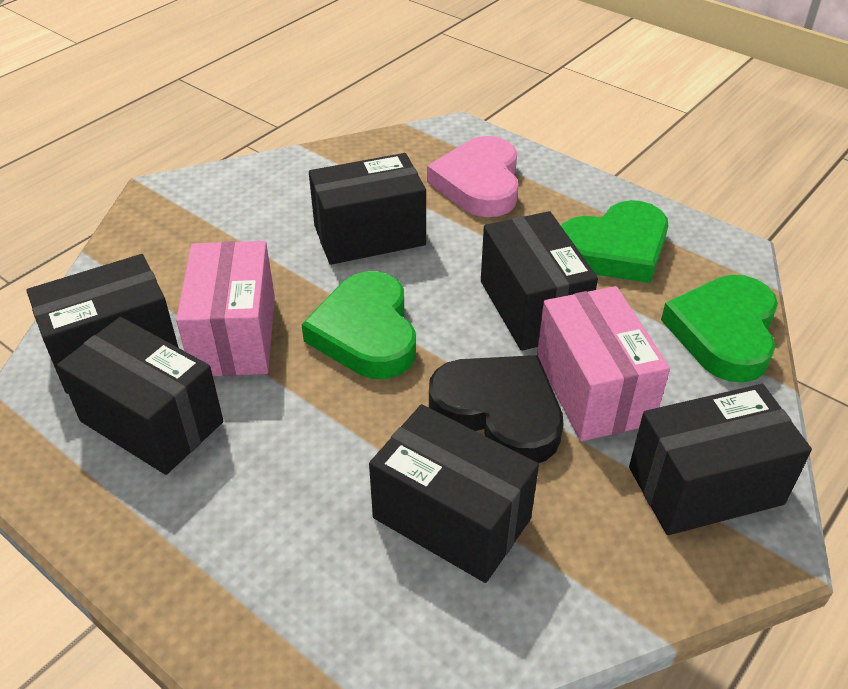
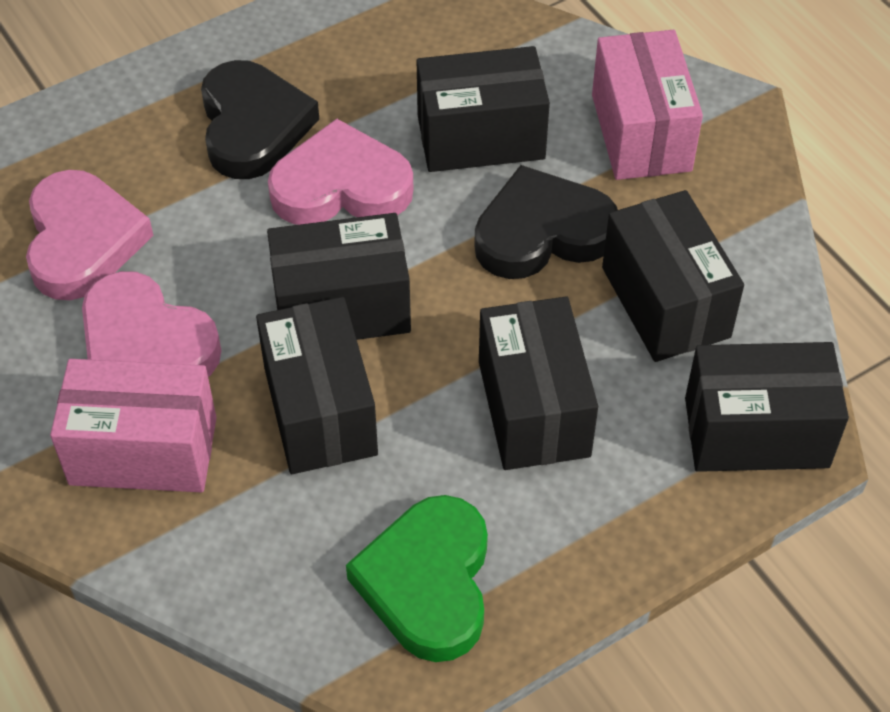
black heart: 1 -> 2
green heart: 3 -> 1
pink heart: 1 -> 3

